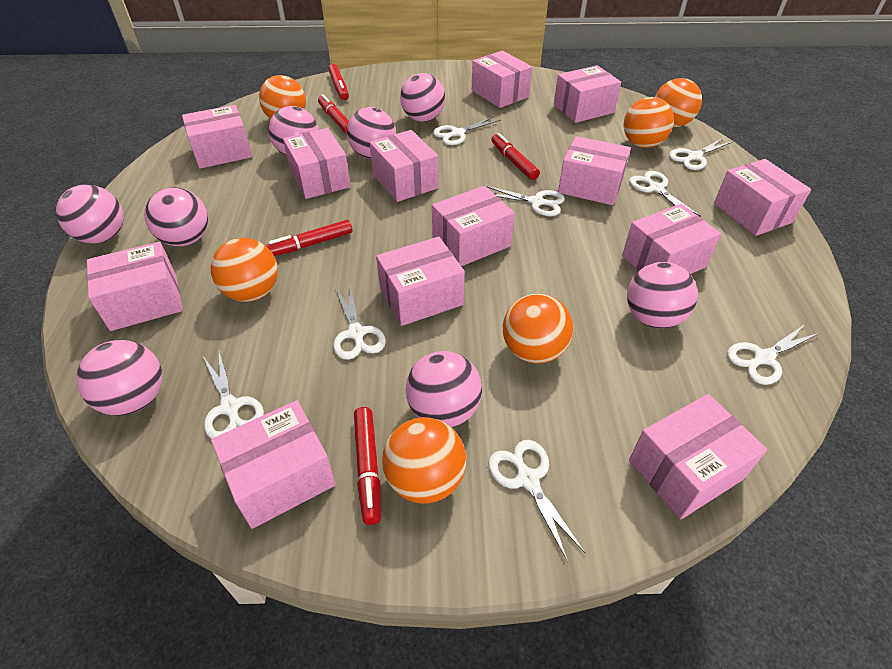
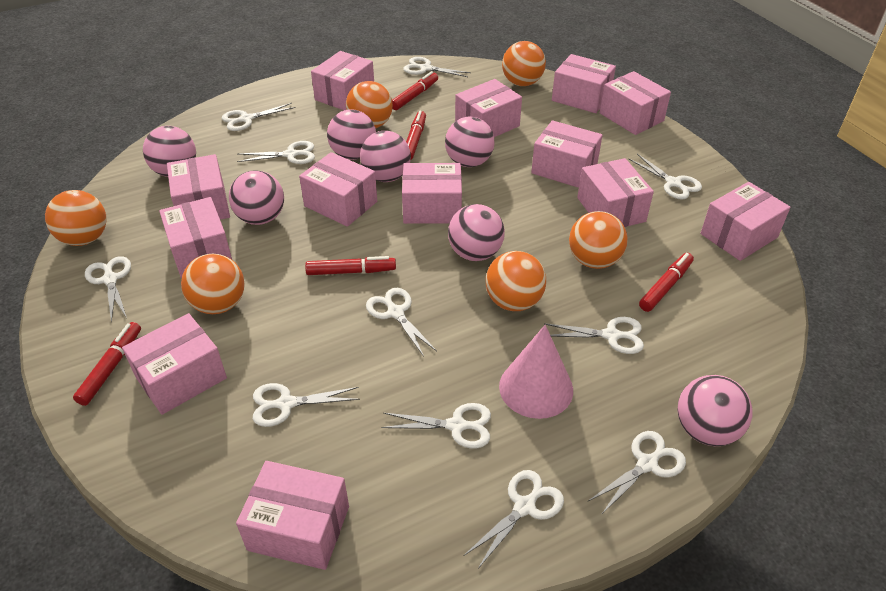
pink ball: 8 -> 7
pink cone: 0 -> 1
white scissors: 8 -> 11

